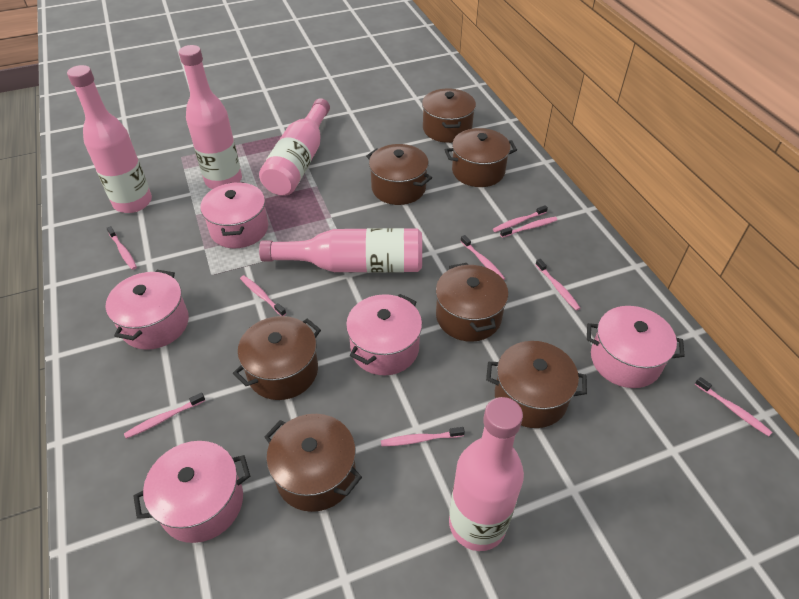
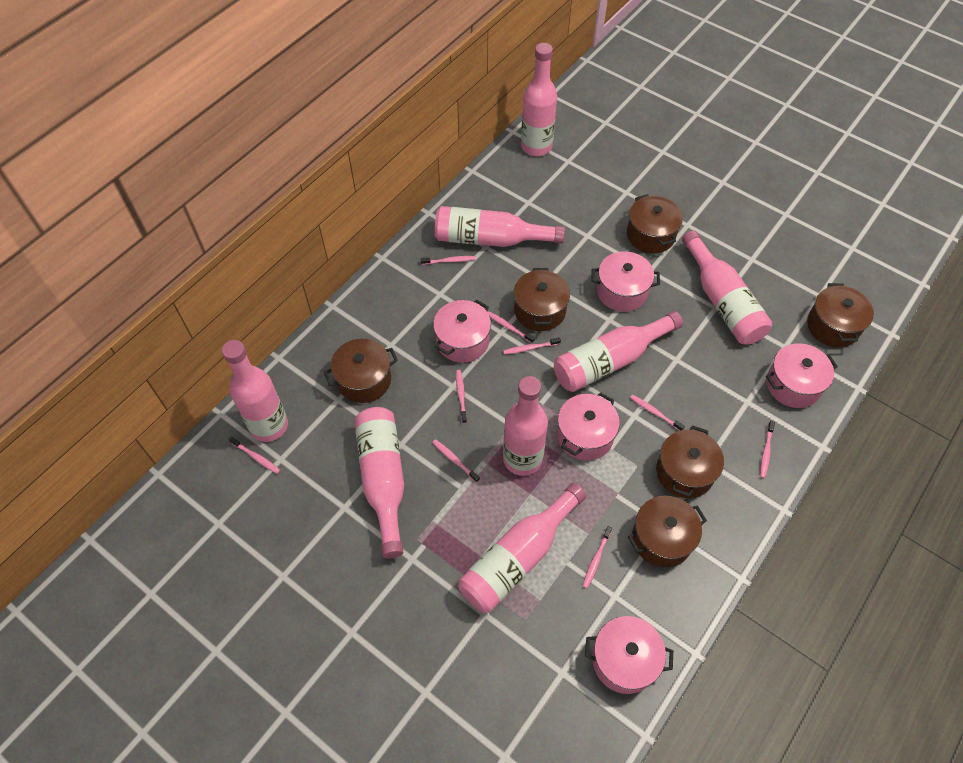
brown pot: 7 -> 6
pink bottle: 5 -> 8

